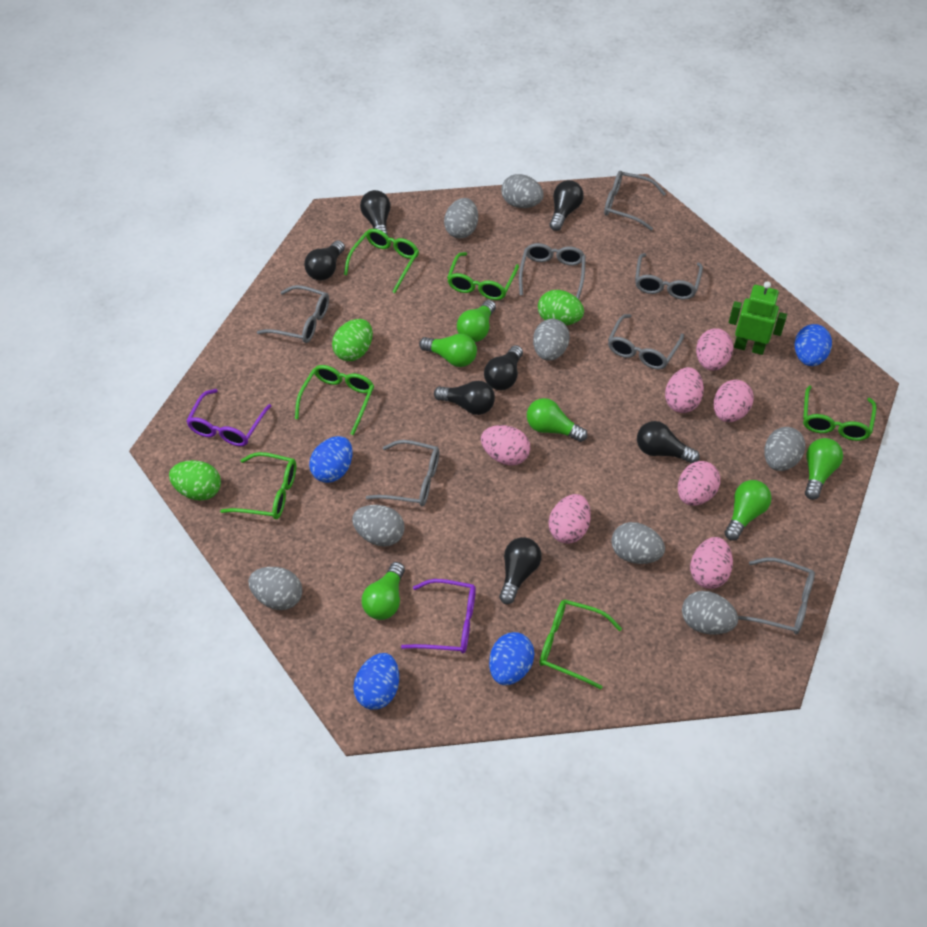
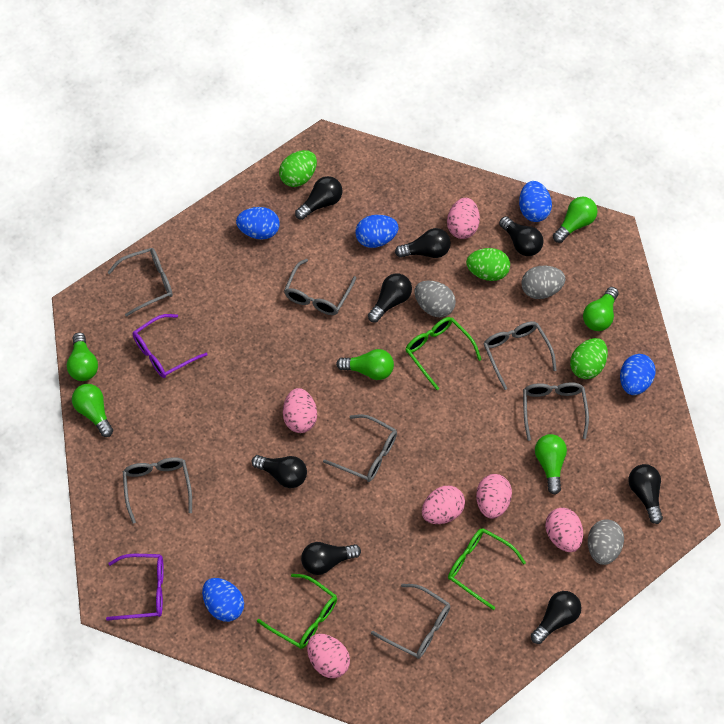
black light bulb: 7 -> 8
blue egg: 4 -> 5
green glasses: 6 -> 3
green robot: 1 -> 0
grey egg: 8 -> 3
pink egg: 7 -> 6

